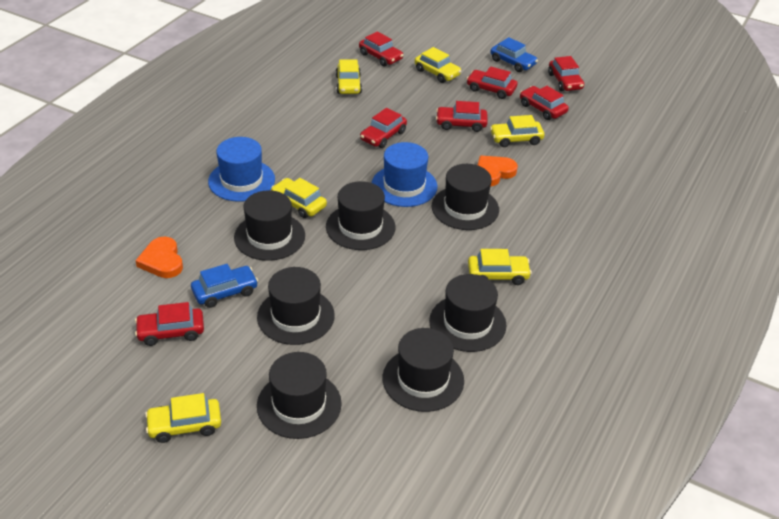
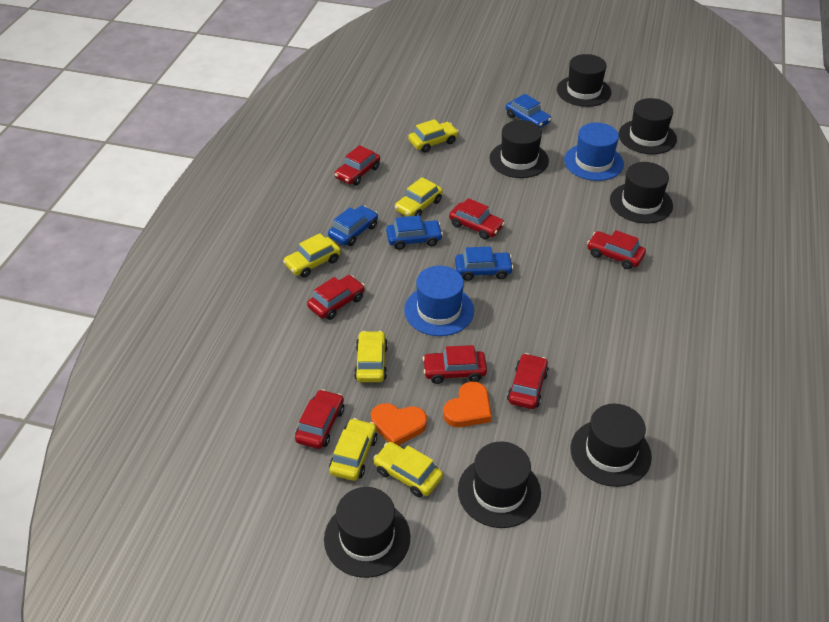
blue car: 2 -> 4

